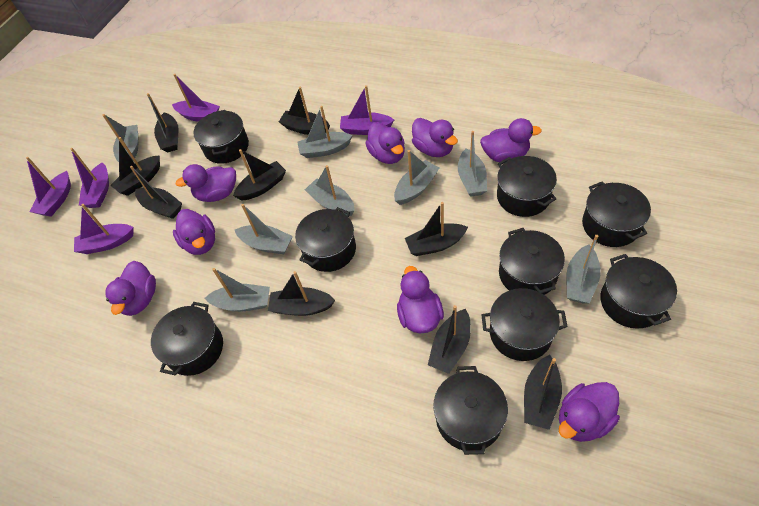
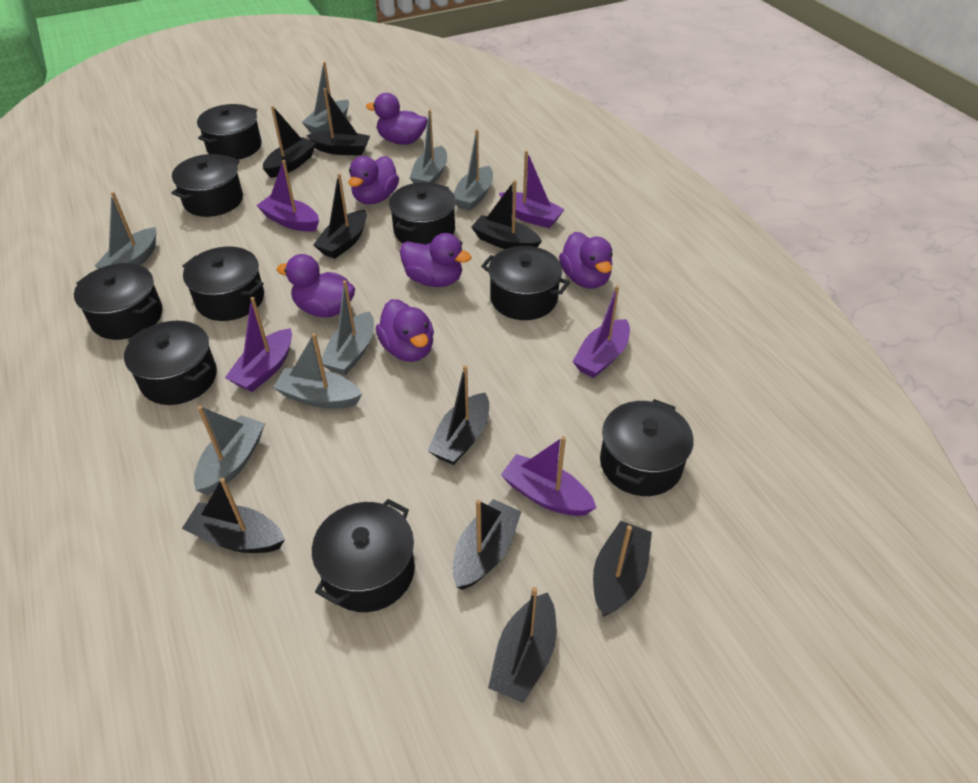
grey boat: 8 -> 7
purple duck: 8 -> 6

